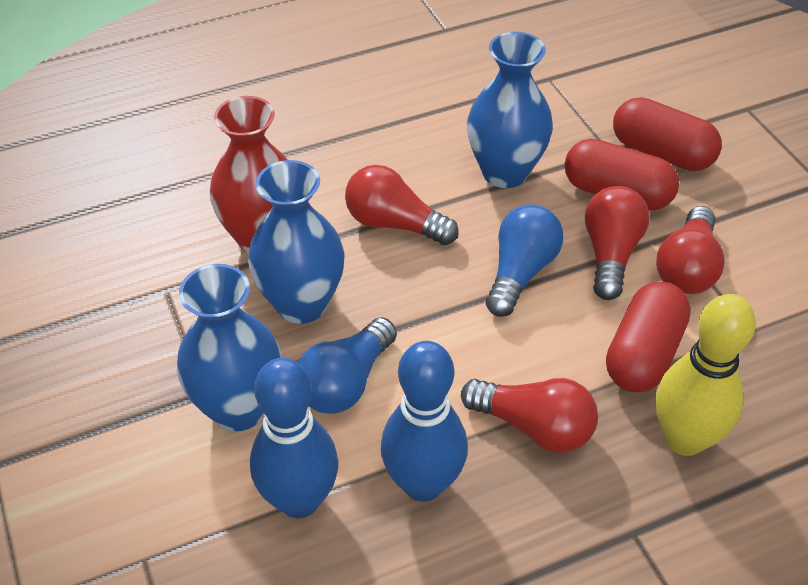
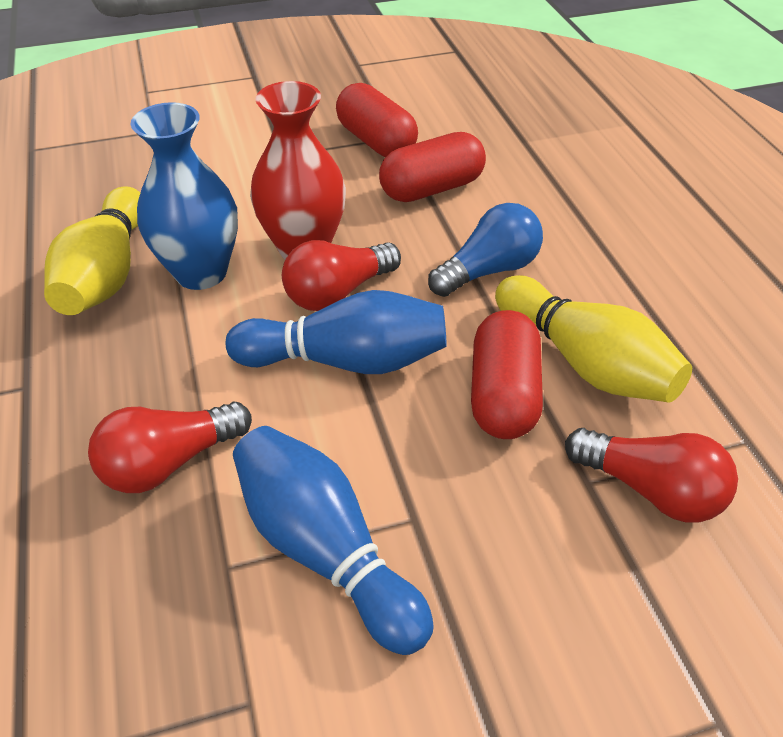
blue light bulb: 2 -> 1
blue vase: 3 -> 1
red light bulb: 4 -> 3
yellow bowling pin: 1 -> 2

